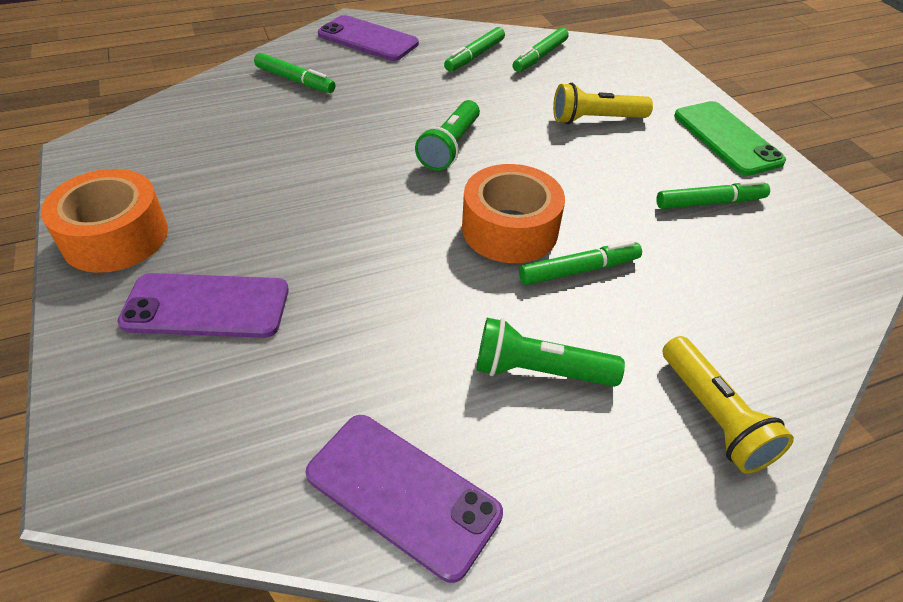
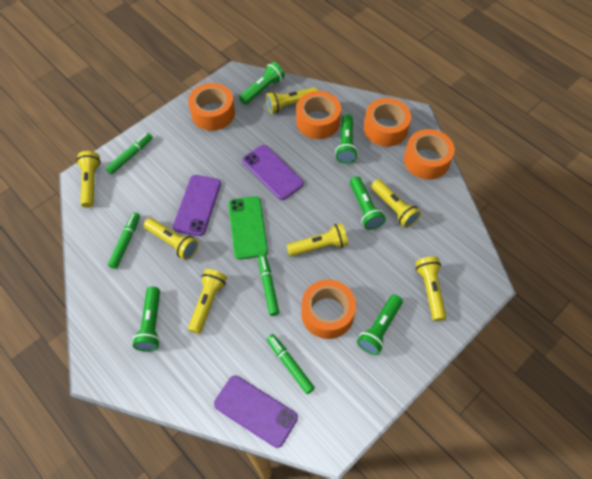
green flashlight: 2 -> 5
green marker: 5 -> 4
orange tape: 2 -> 5
yellow flashlight: 2 -> 7

